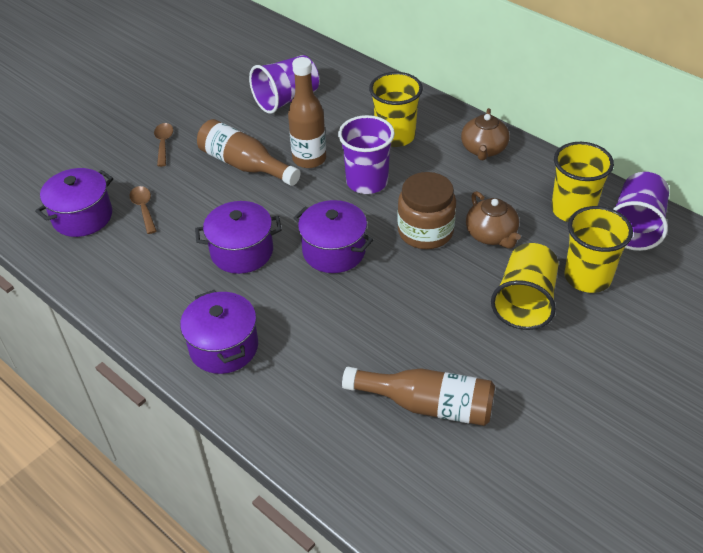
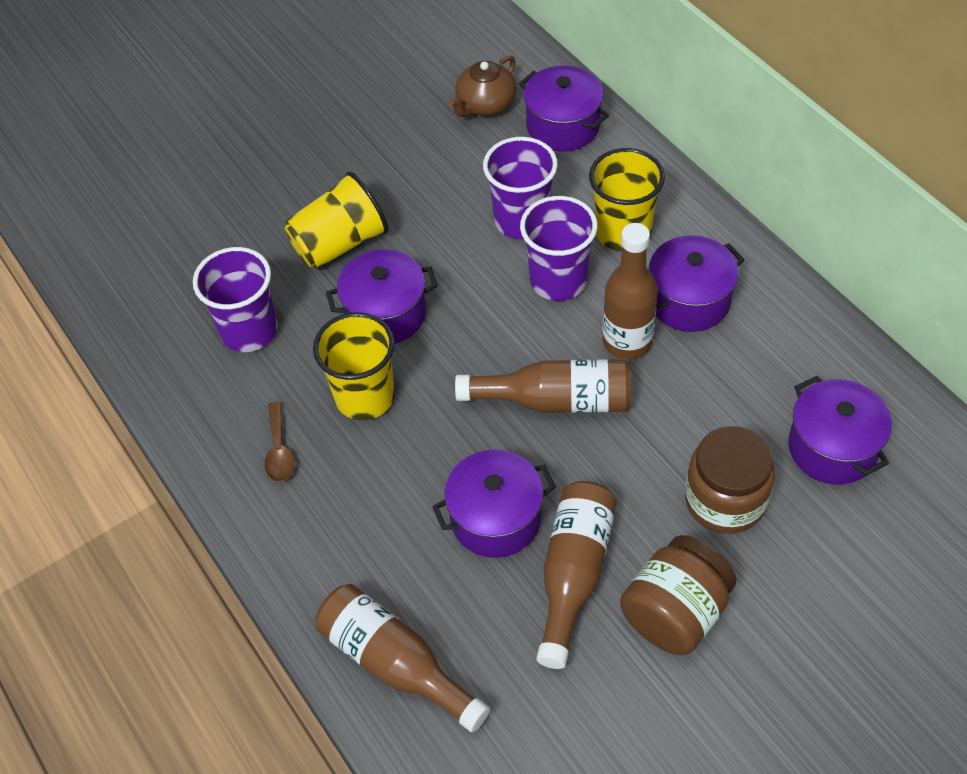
brown bottle: 3 -> 4
brown jar: 1 -> 2
brown spoon: 2 -> 1
brown teapot: 2 -> 1
purple pot: 4 -> 5
yellow cup: 4 -> 3

